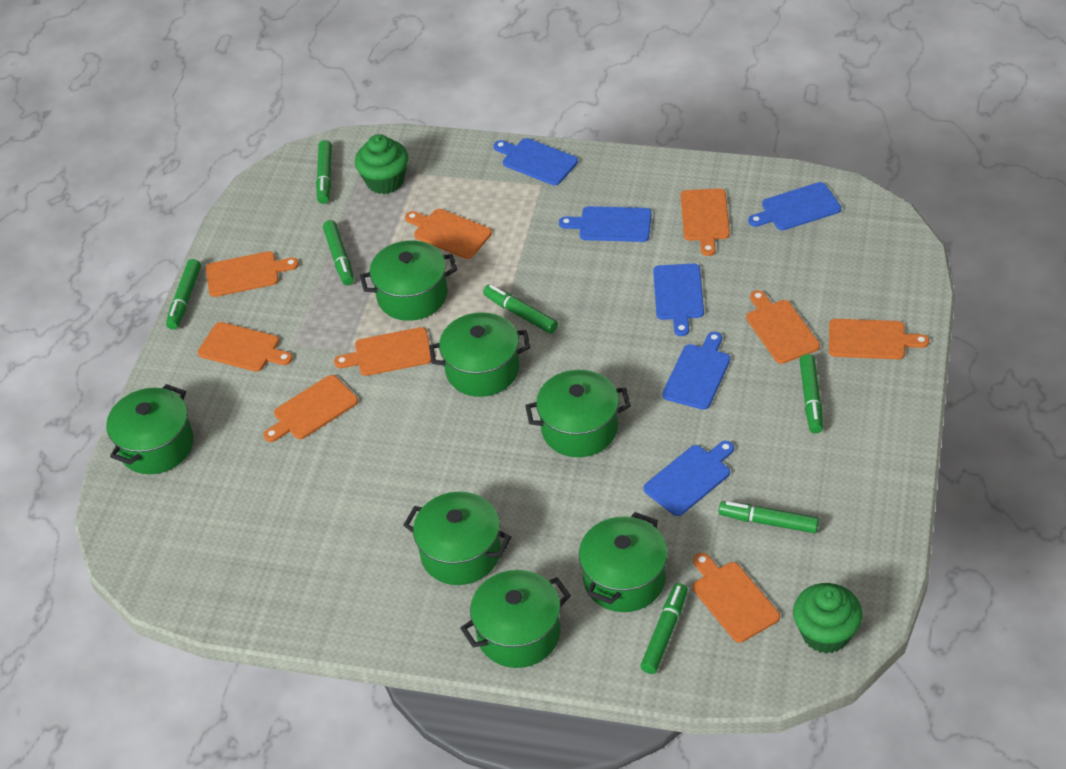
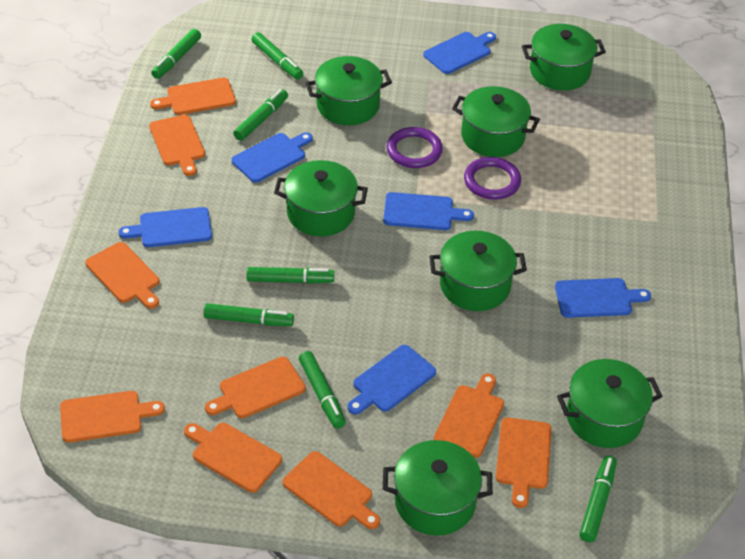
green cupcake: 2 -> 0
purple ring: 0 -> 2

